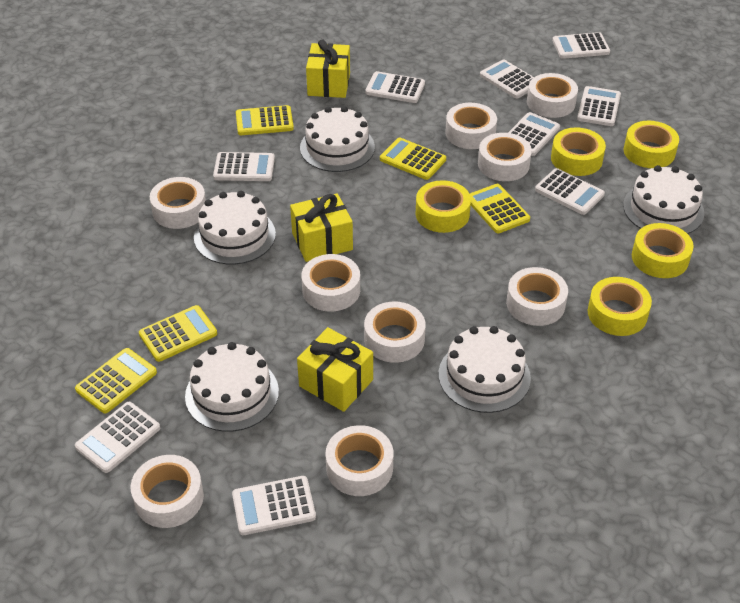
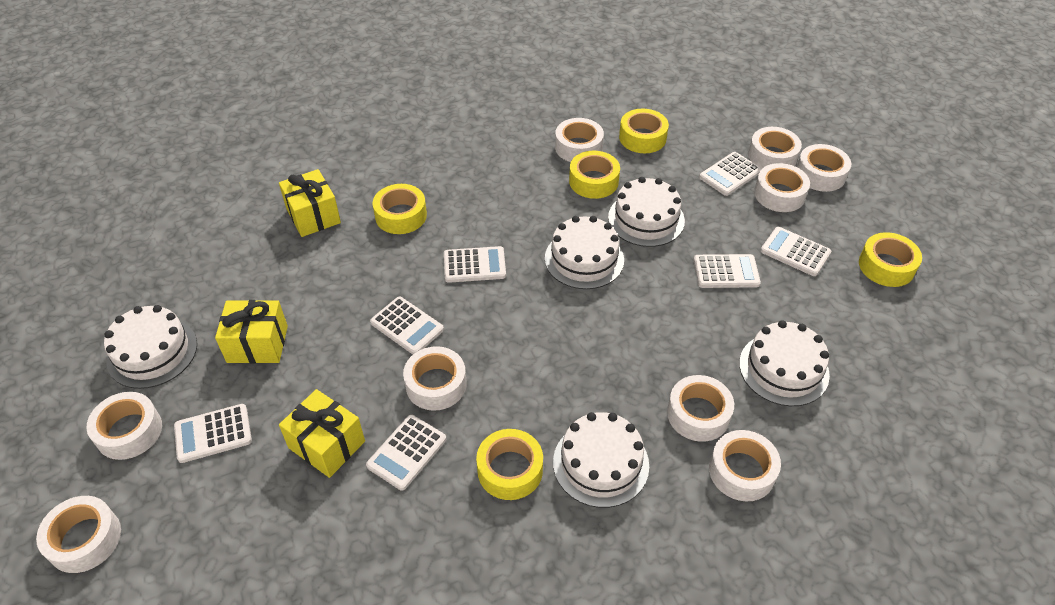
white calculator: 9 -> 7
yellow calculator: 5 -> 0

